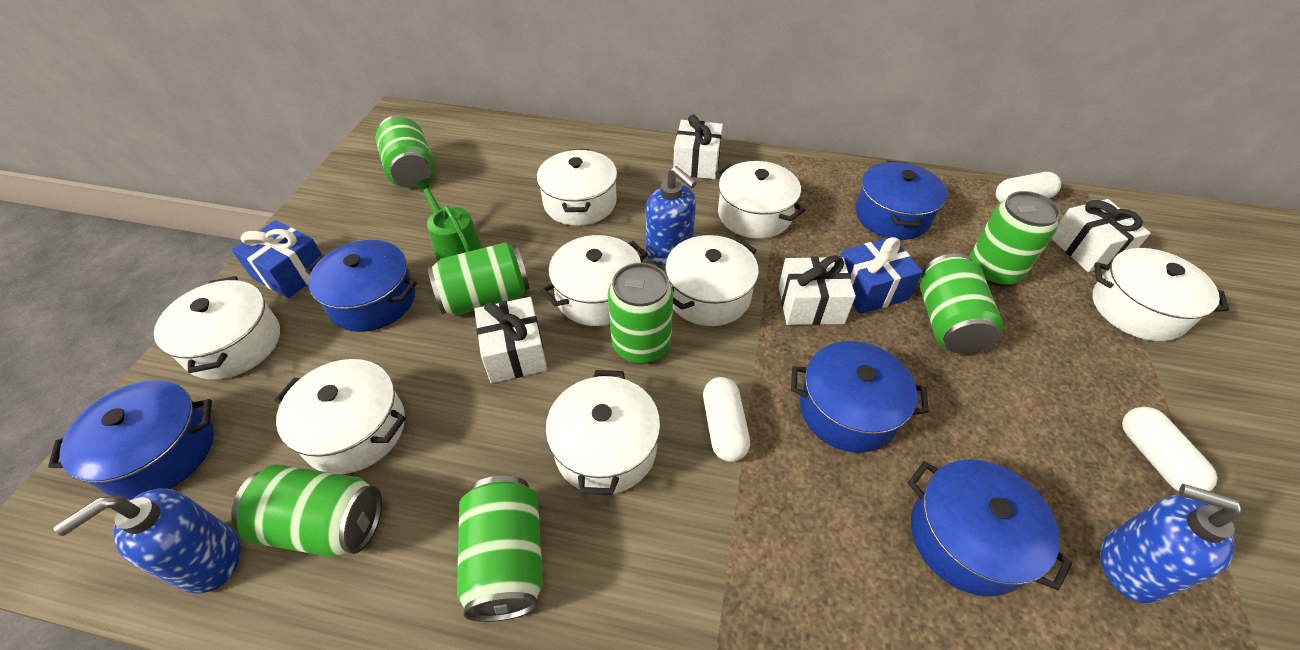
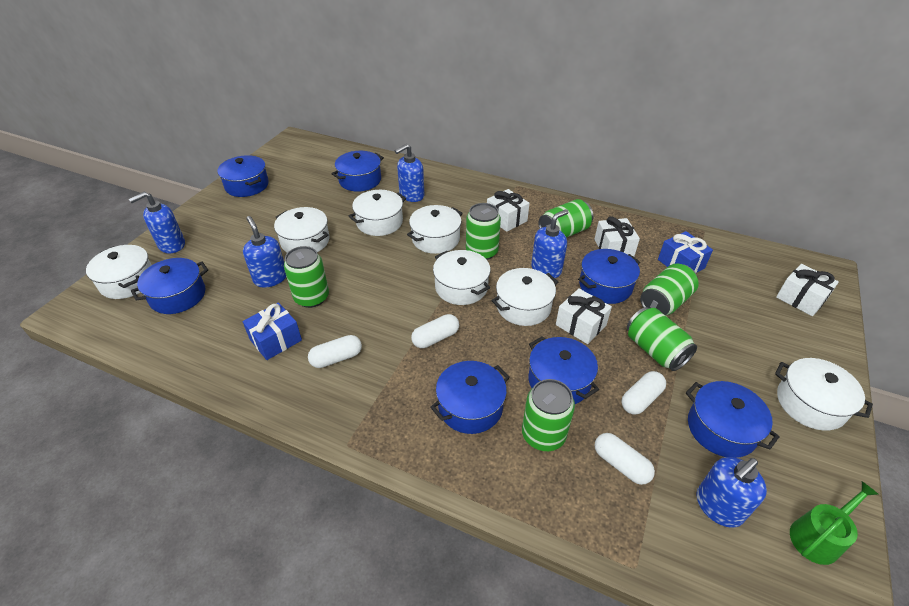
blue pot: 5 -> 7
blue soap dispenser: 3 -> 5
green can: 7 -> 6
white capsule: 3 -> 4
white pot: 8 -> 7

